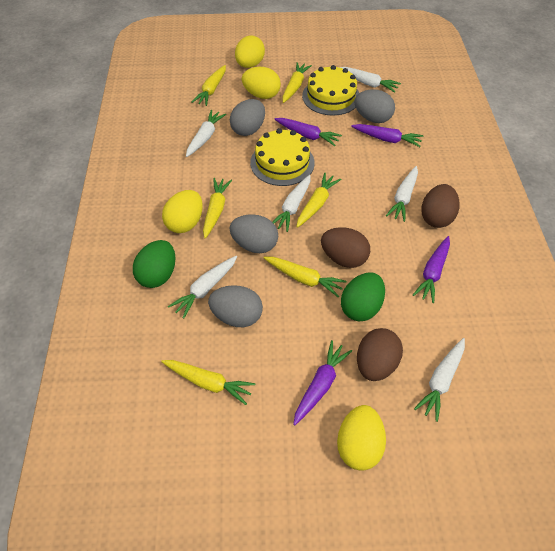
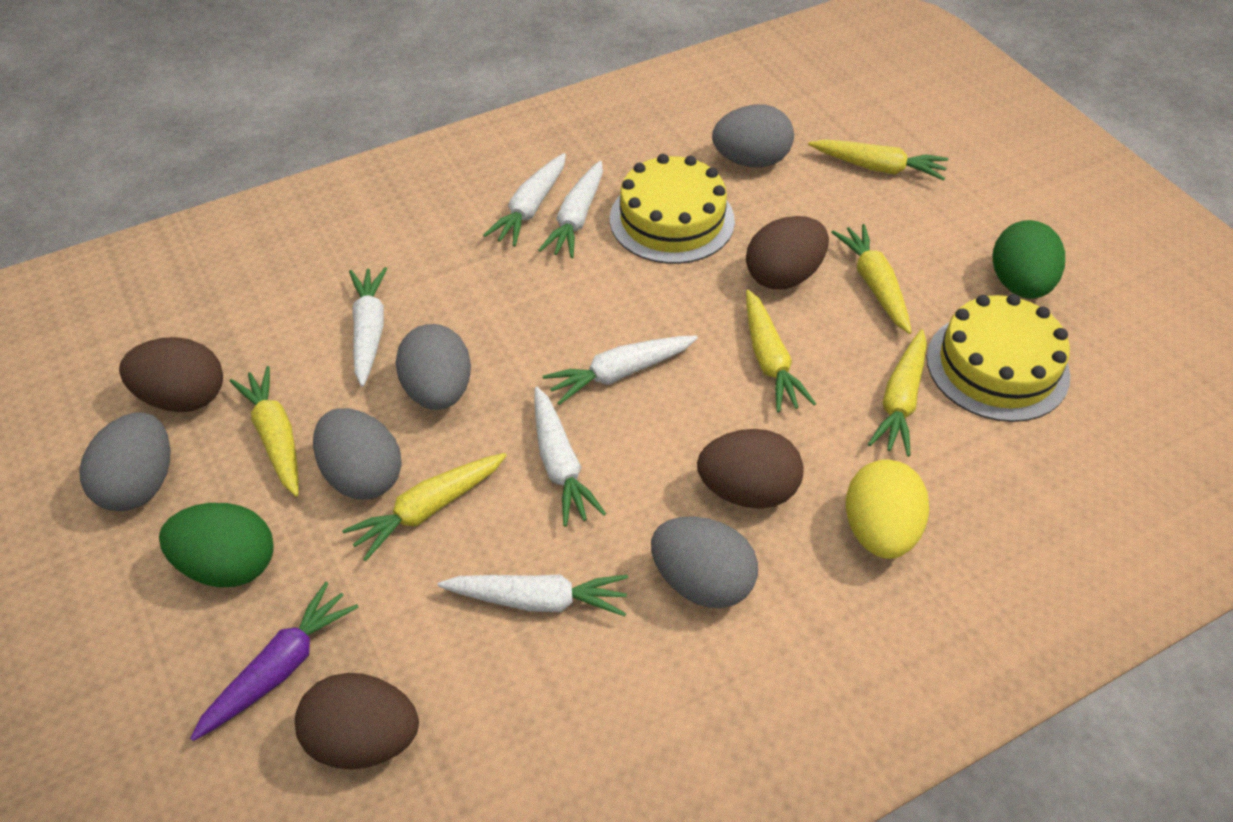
brown egg: 3 -> 4
grey egg: 4 -> 5
purple carrot: 4 -> 1
yellow egg: 4 -> 1

